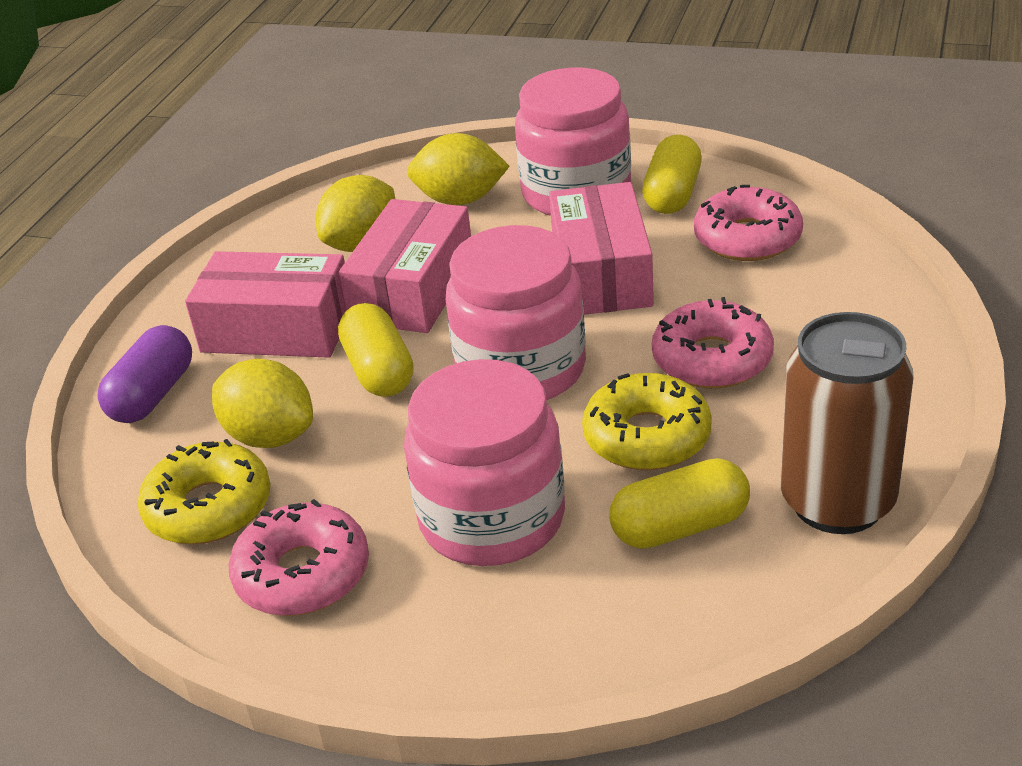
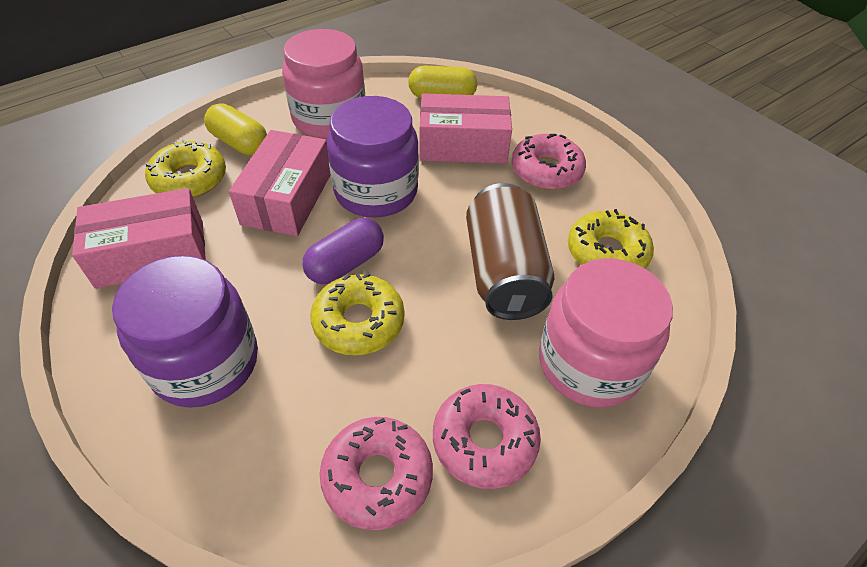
pink jar: 3 -> 2
purple jar: 0 -> 2
yellow capsule: 3 -> 2
yellow donut: 2 -> 3
yellow lemon: 3 -> 0

